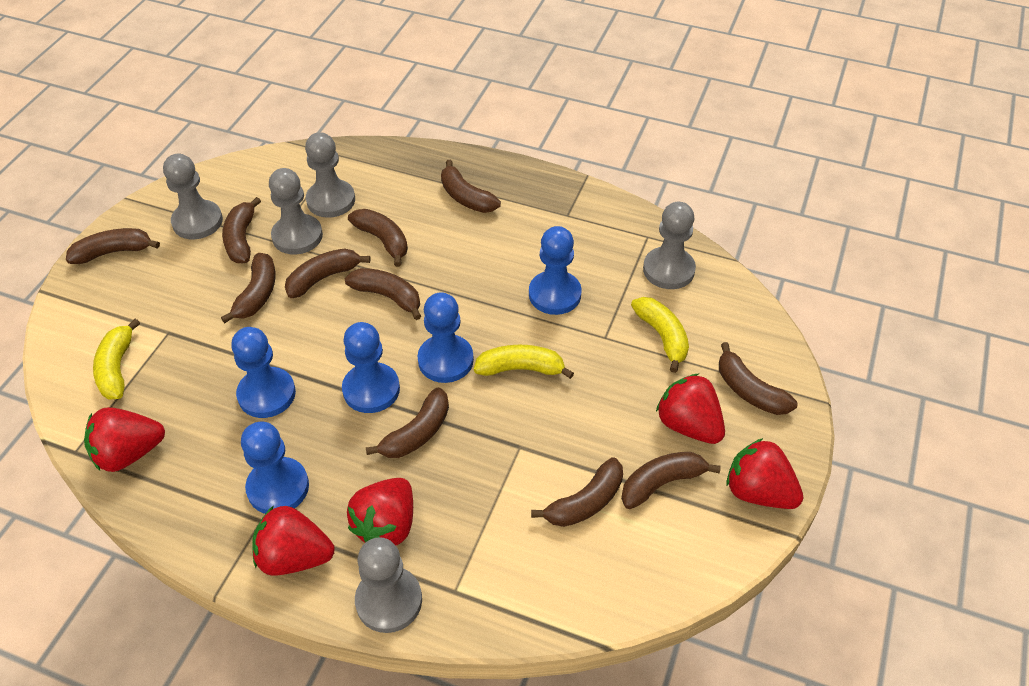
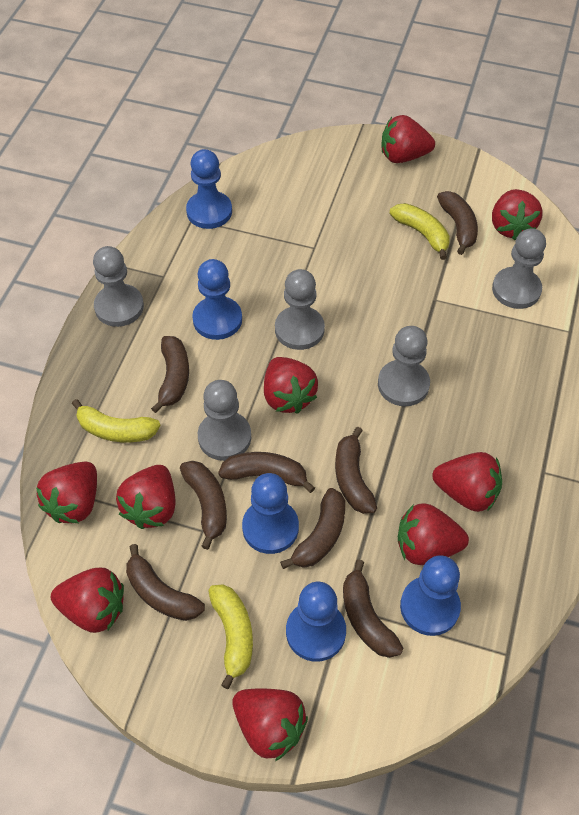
brown banana: 11 -> 8
red strawberry: 5 -> 9

